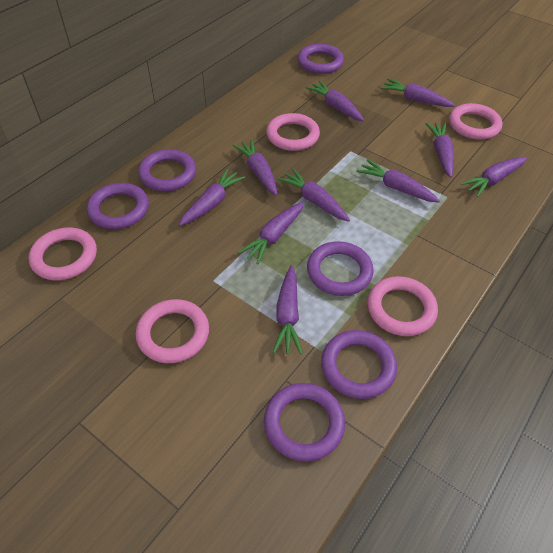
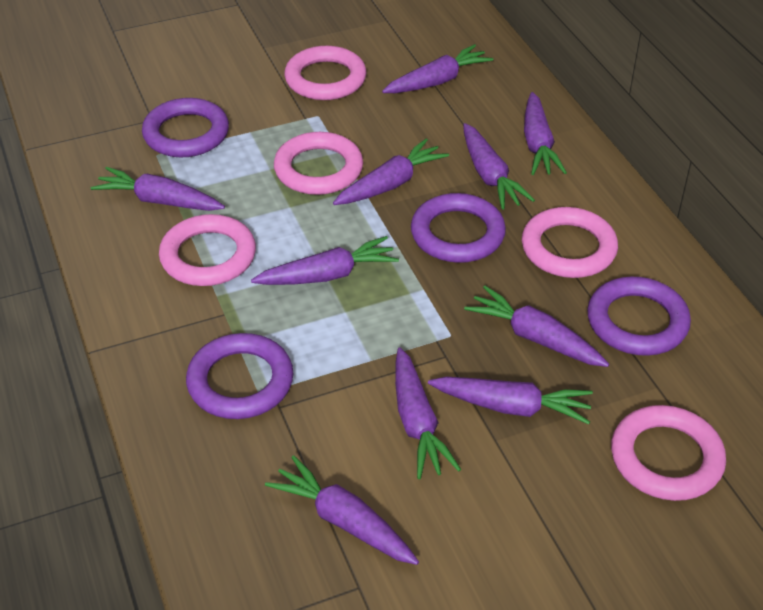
purple ring: 6 -> 4

